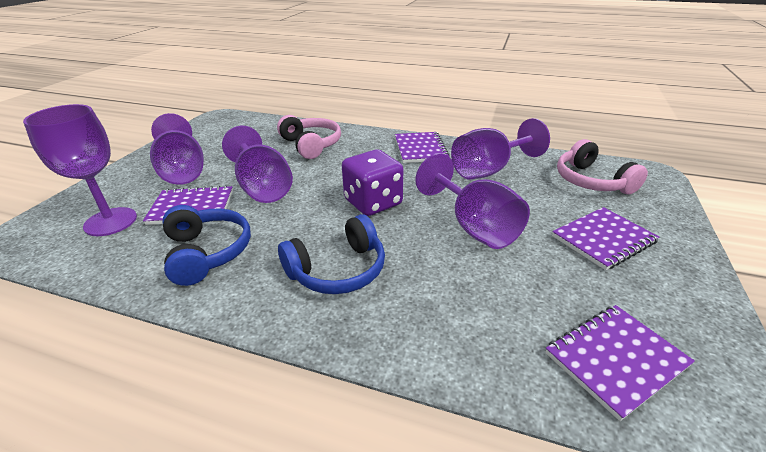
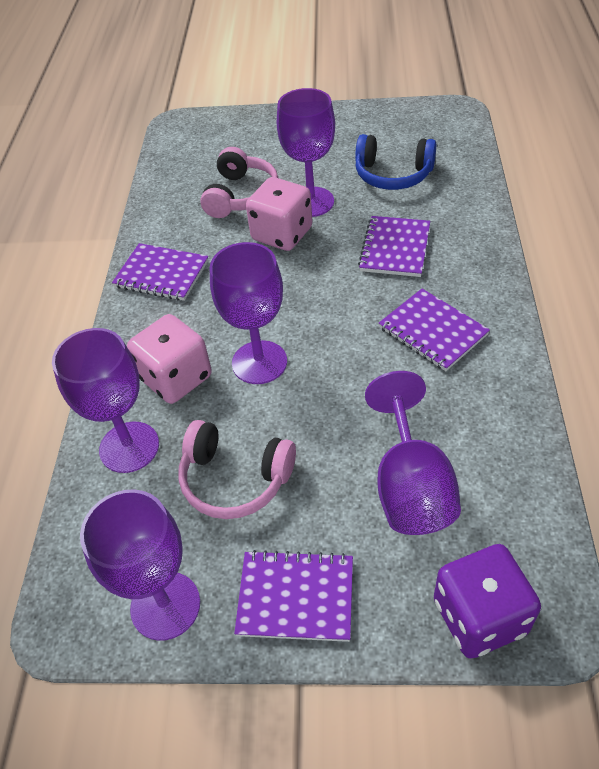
blue headphones: 2 -> 1
pink dice: 0 -> 2

